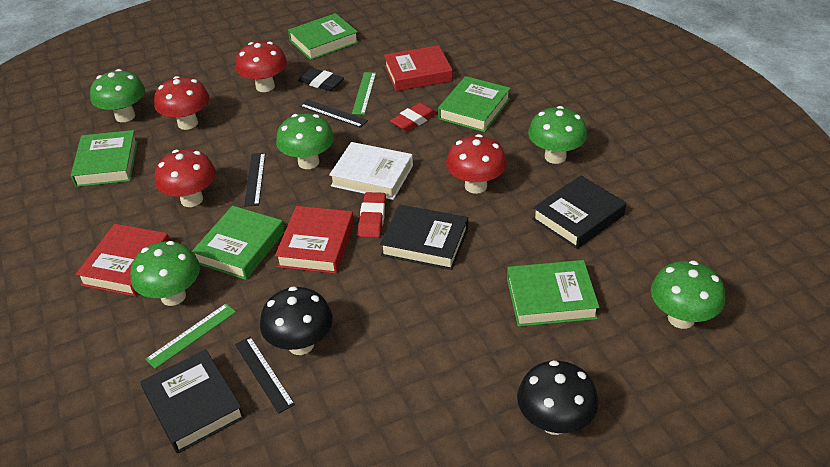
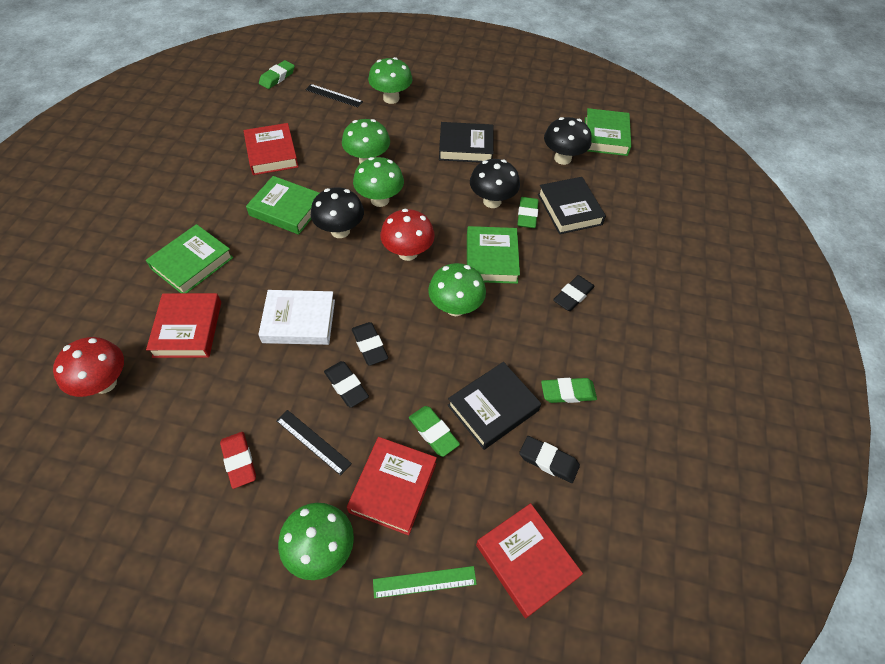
black eraser: 1 -> 4
black mushroom: 2 -> 3
black ruler: 3 -> 2
green book: 5 -> 4
green eraser: 0 -> 4
green ruler: 2 -> 1
red book: 3 -> 4
red eraser: 2 -> 1
red mushroom: 4 -> 2

